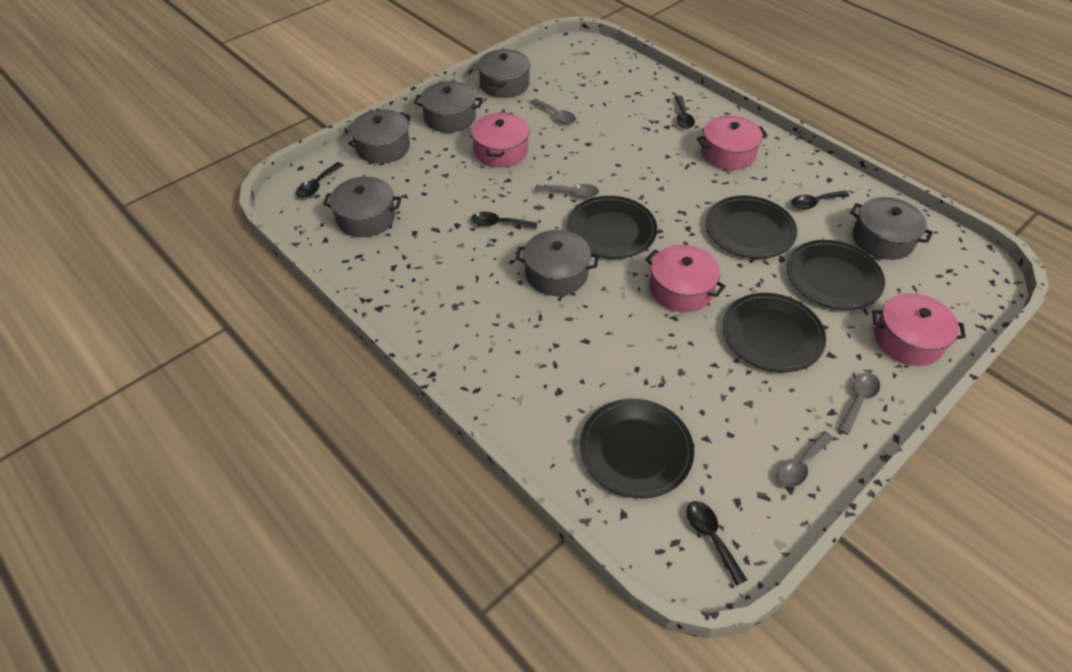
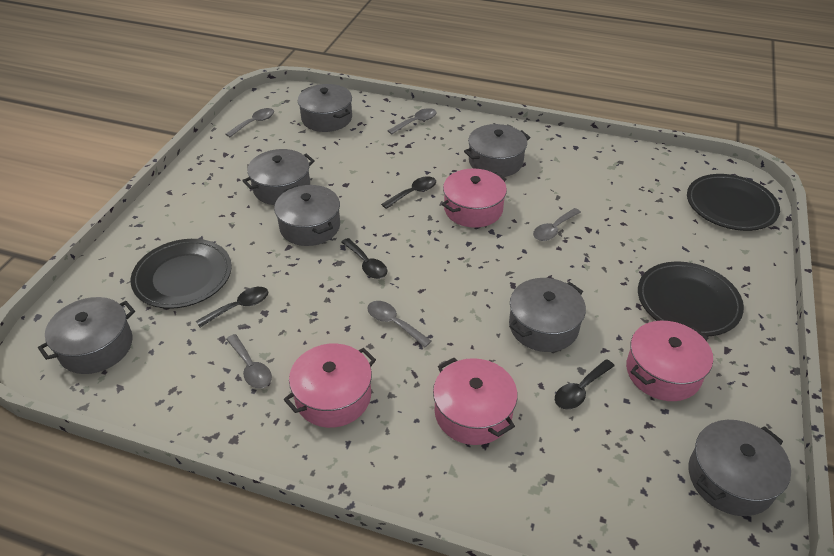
black plate: 5 -> 3
black spoon: 5 -> 4
grey pot: 6 -> 7
grey spoon: 4 -> 5

